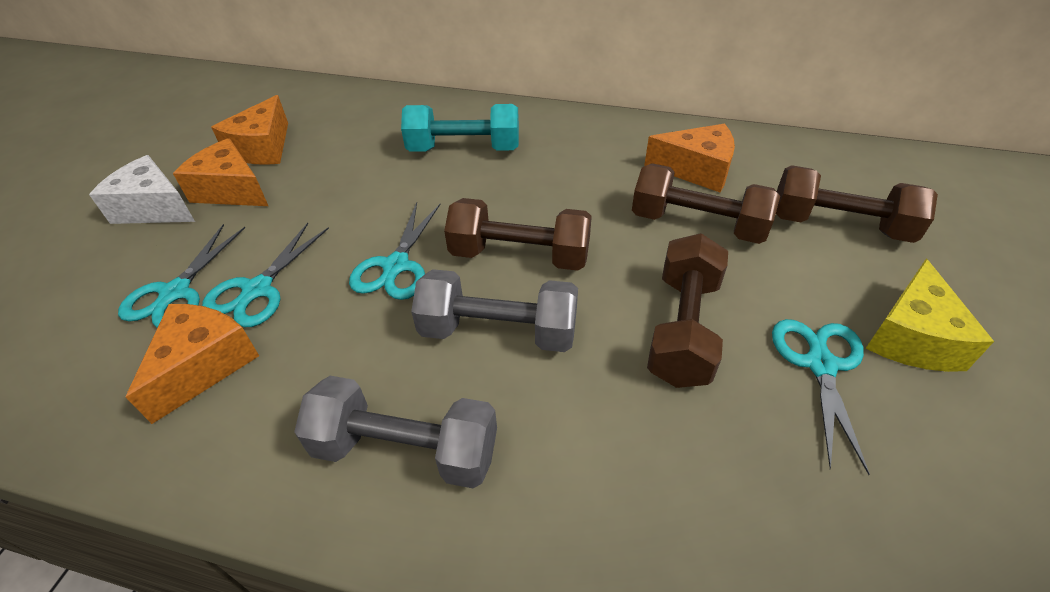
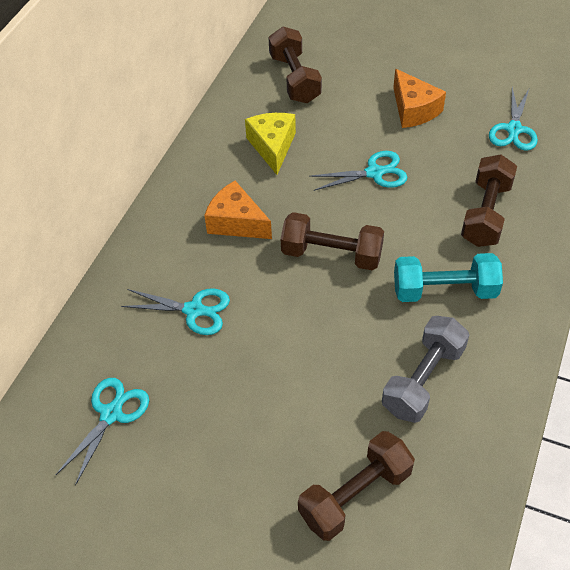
grey dumbbell: 2 -> 1
orange cheese: 4 -> 2
white cheese: 1 -> 0

